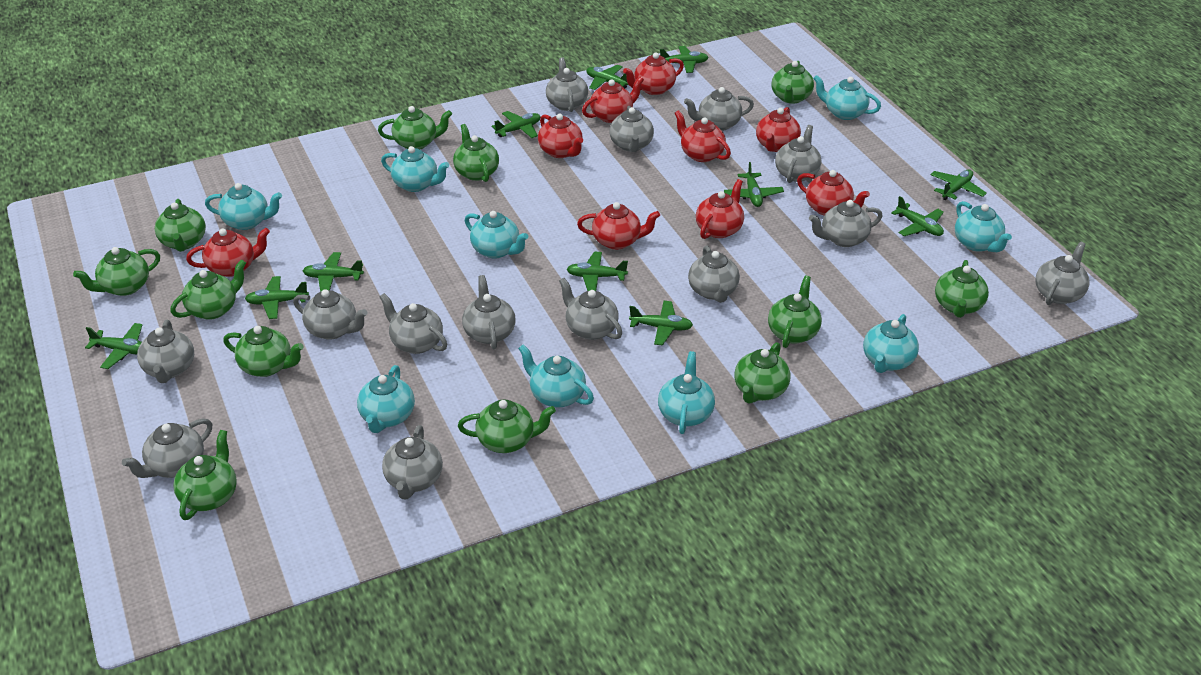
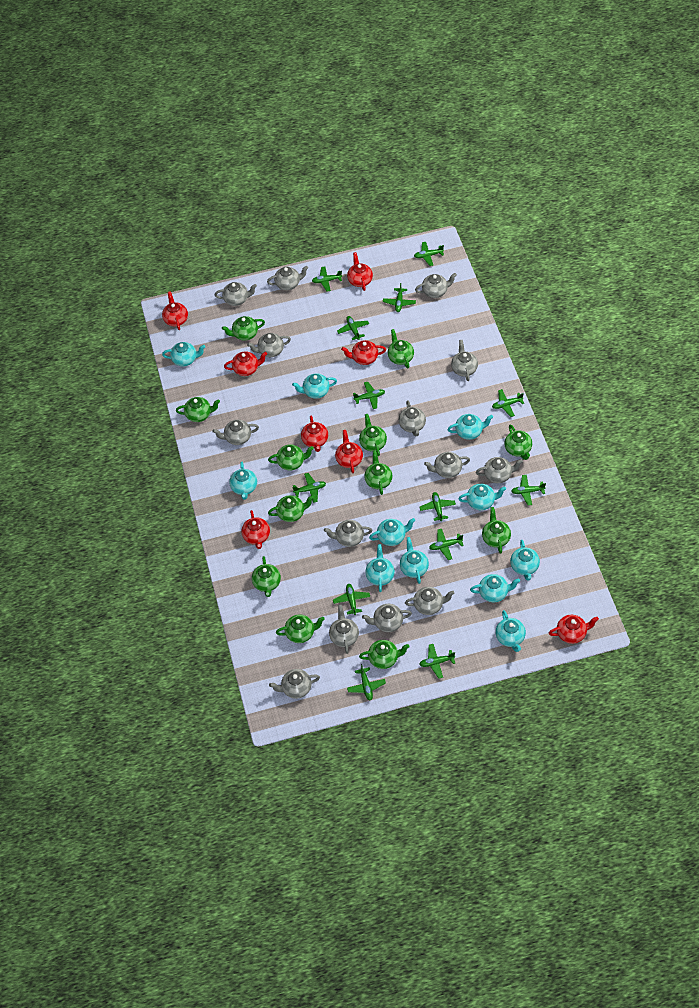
green plane: 11 -> 13
red teapot: 9 -> 8
turquoise teapot: 9 -> 11

